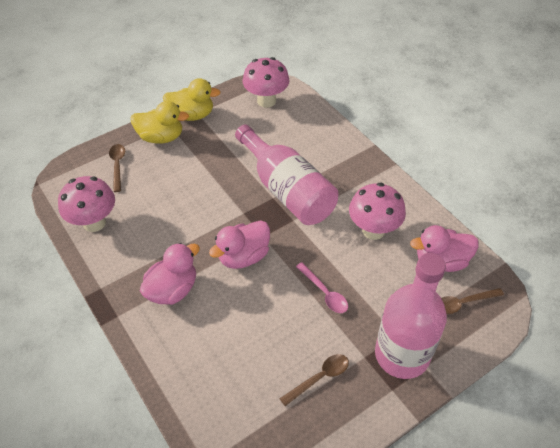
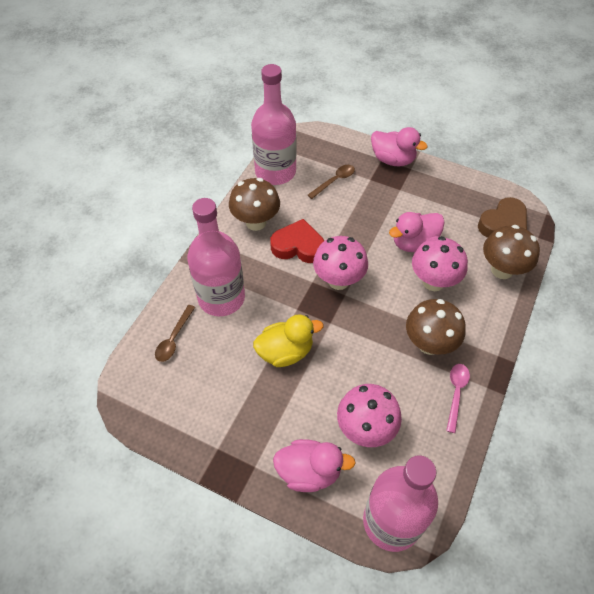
brown heart: 0 -> 1
brown mushroom: 0 -> 3
brown spoon: 3 -> 2
pink bottle: 2 -> 3
red heart: 0 -> 1
yellow duck: 2 -> 1

